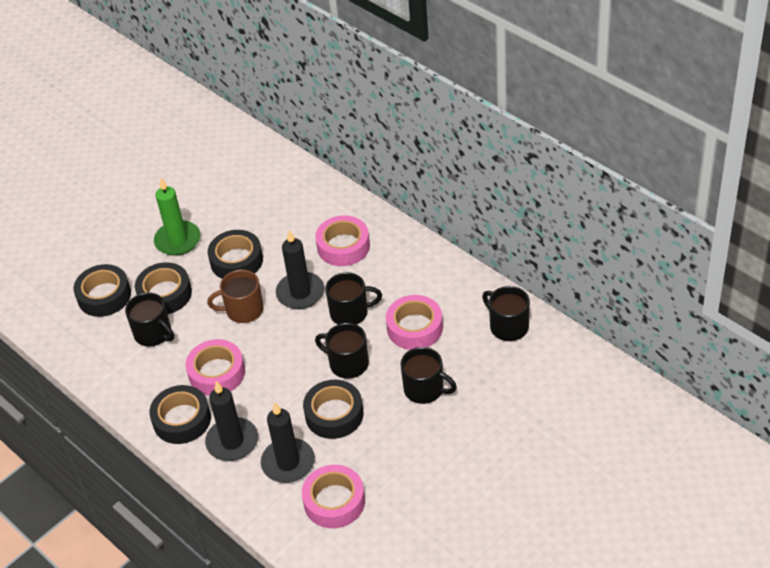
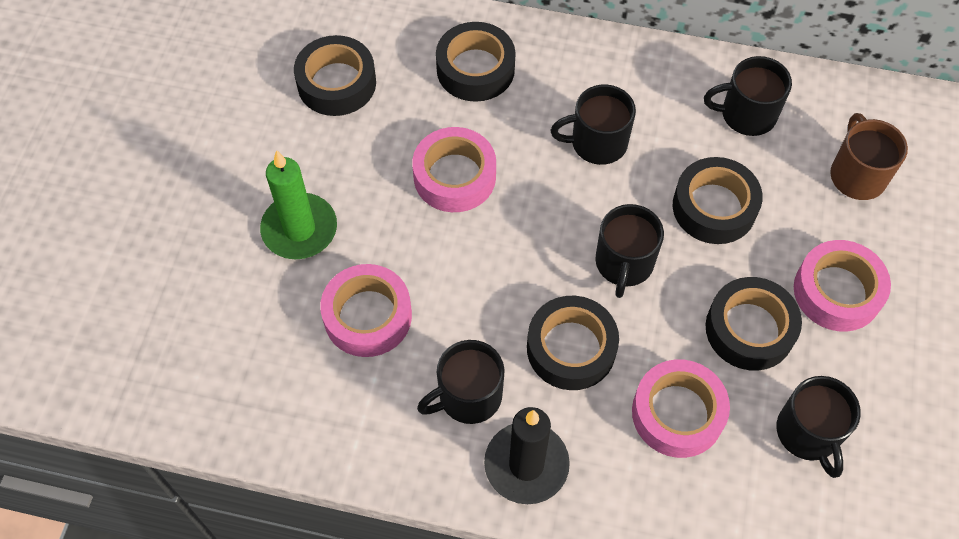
black candle: 3 -> 1

